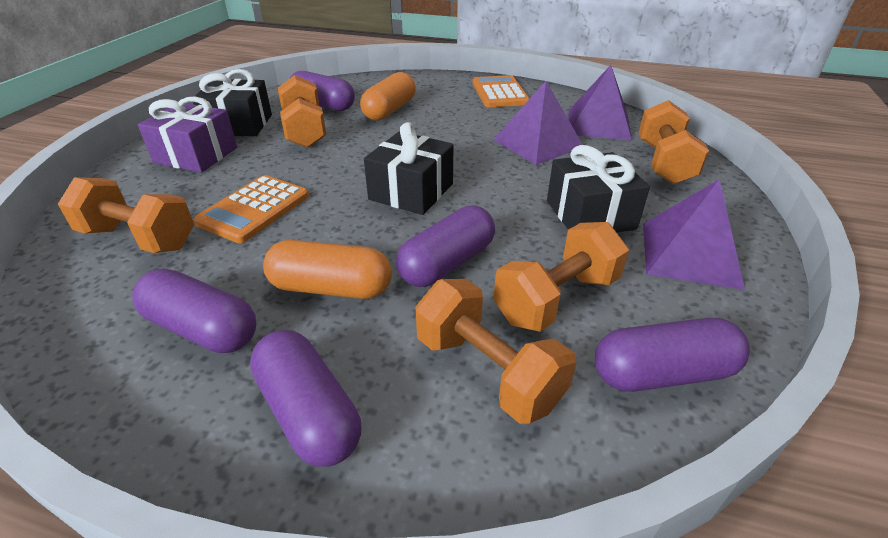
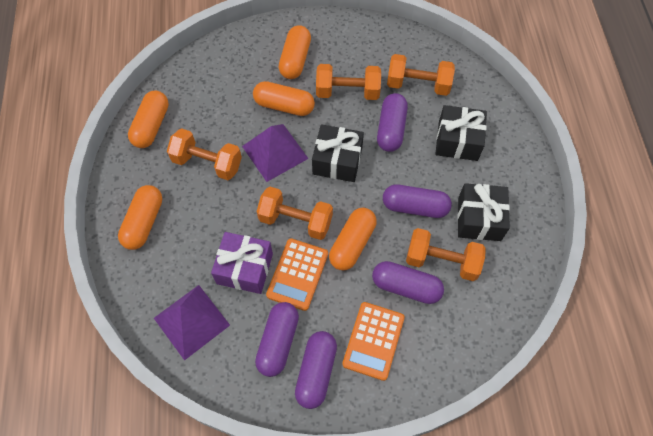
orange capsule: 2 -> 5
purple pyramid: 3 -> 2

